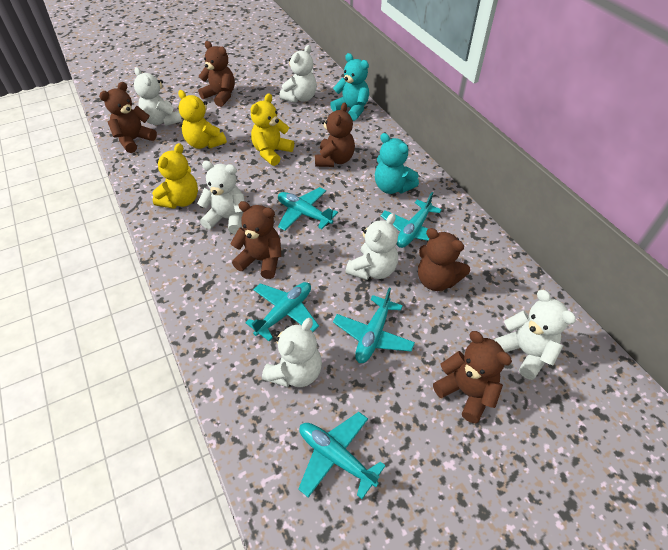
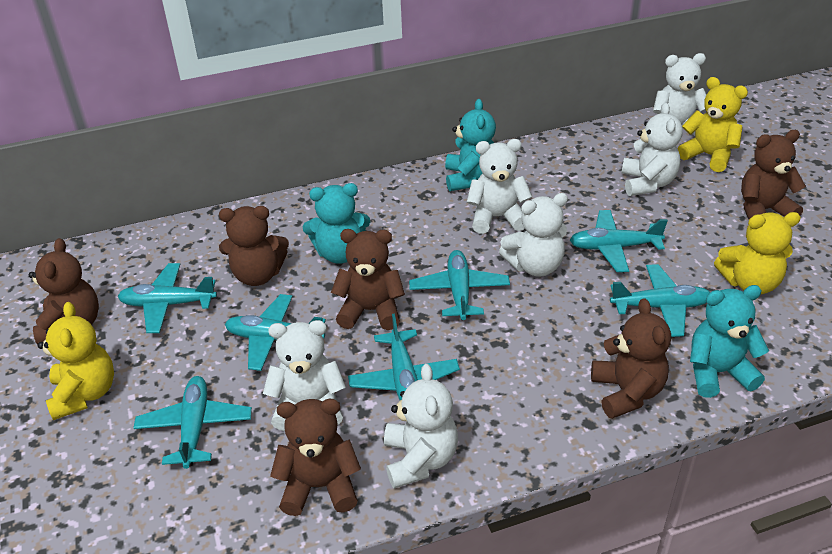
turquoise plane: 5 -> 7
turquoise teddy bear: 2 -> 3

